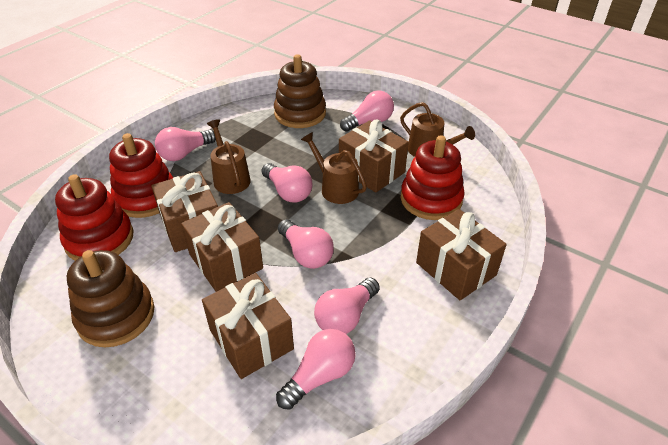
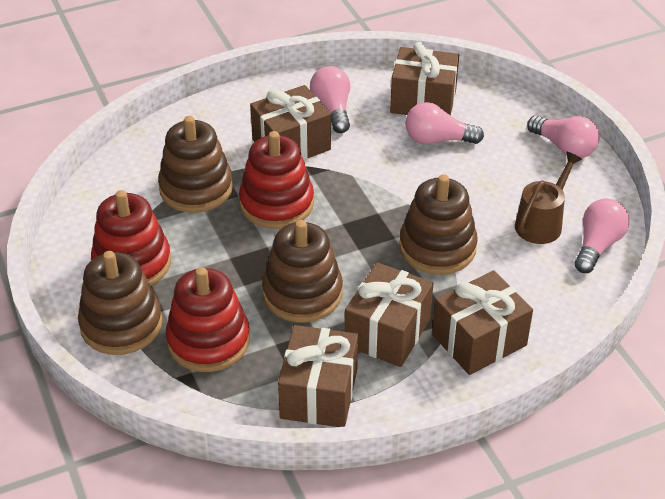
brown stacking toy: 2 -> 4
brown watering can: 3 -> 1
pink light bulb: 6 -> 4

